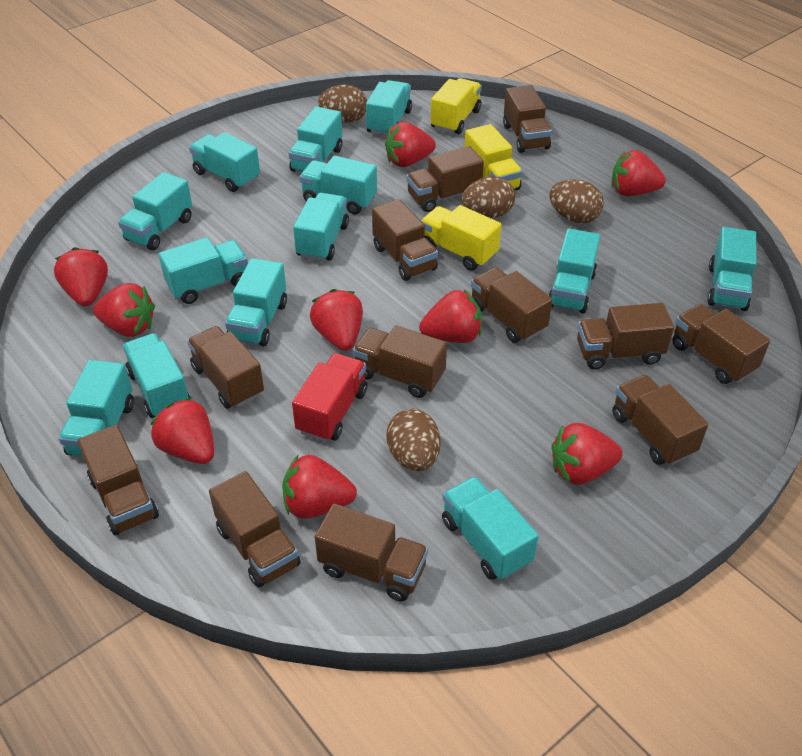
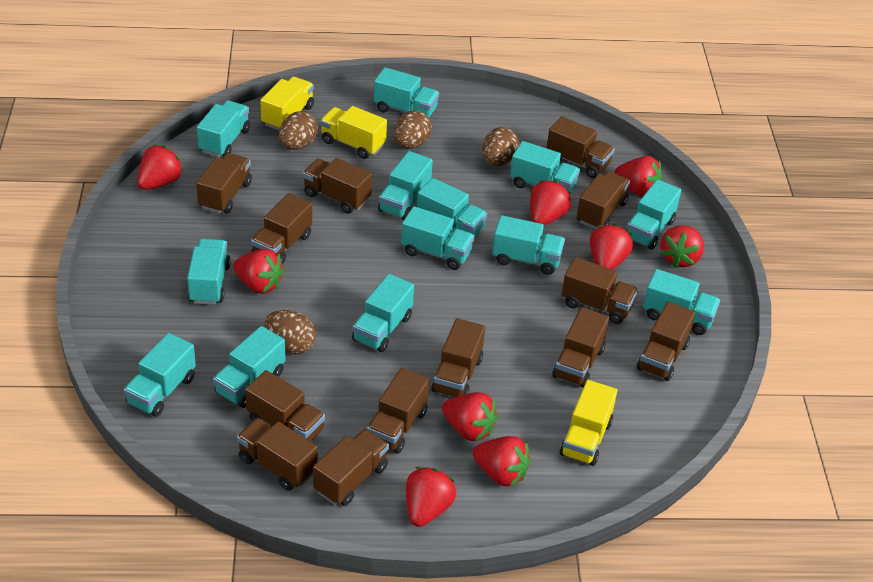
brown truck: 12 -> 13
red truck: 1 -> 0

